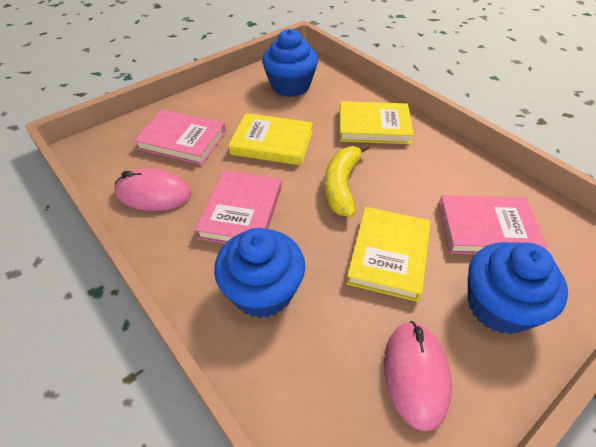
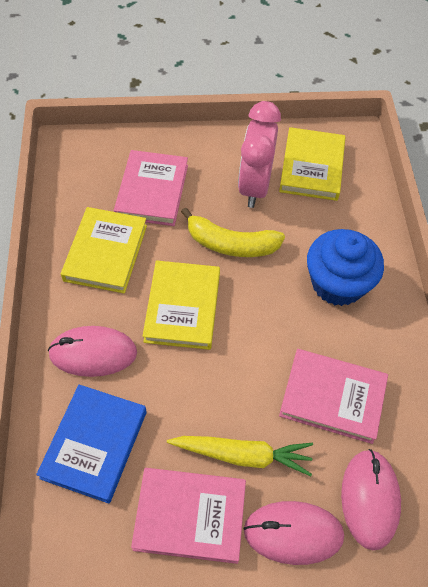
blue book: 0 -> 1
blue cupcake: 3 -> 1
pink clock: 0 -> 1
pink mouse: 2 -> 3
yellow carrot: 0 -> 1

